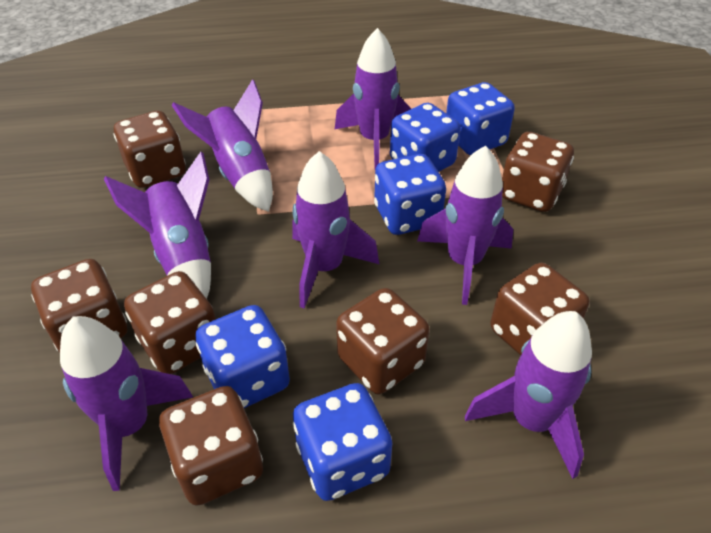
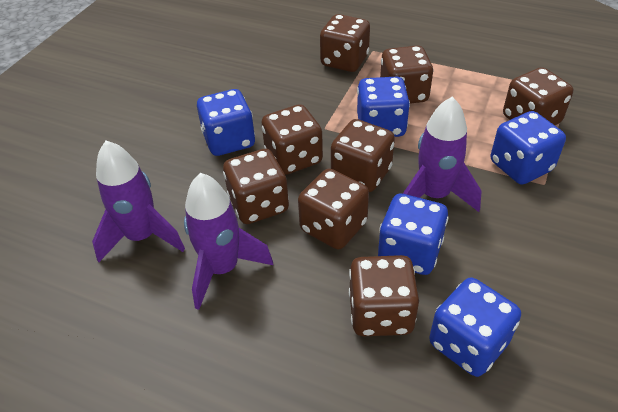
brown dice: 7 -> 8
purple rocket: 7 -> 3

